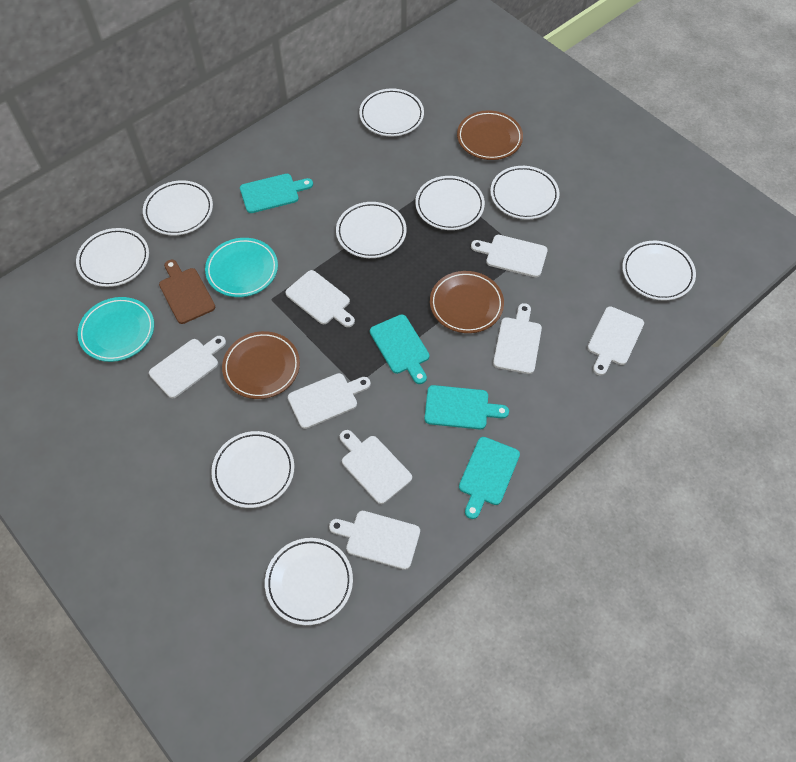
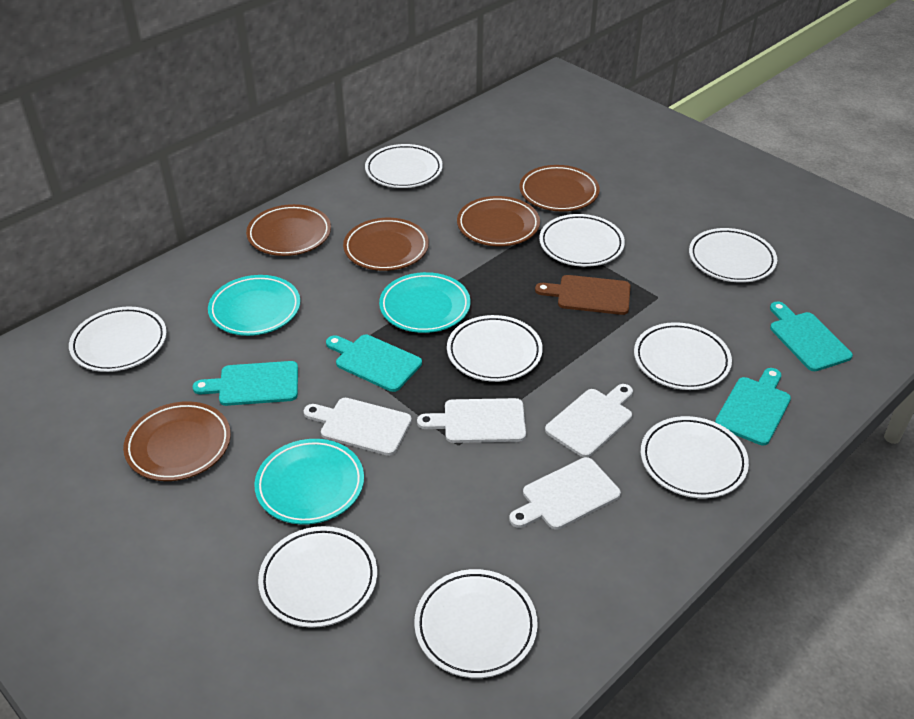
brown plate: 3 -> 5
turquoise plate: 2 -> 3
white cutting board: 8 -> 4

